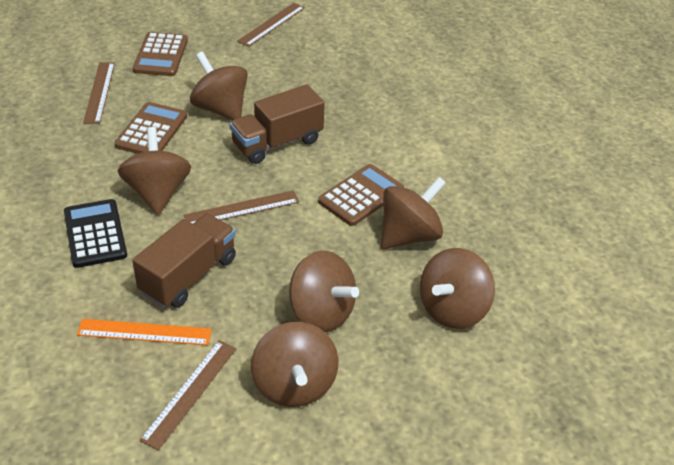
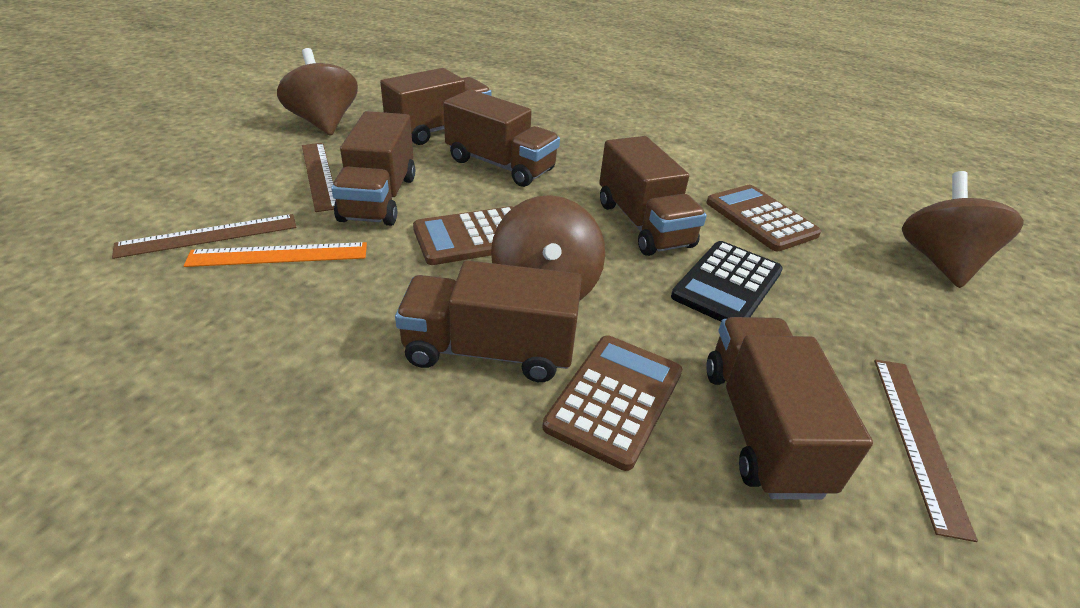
brown ruler: 4 -> 3
brown spinning top: 6 -> 3
brown truck: 2 -> 6

